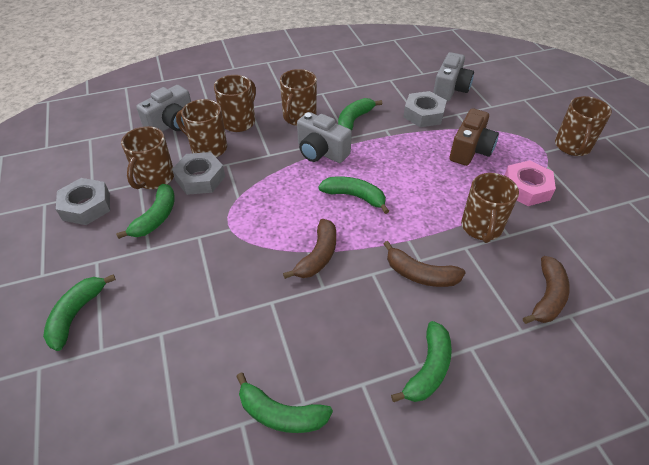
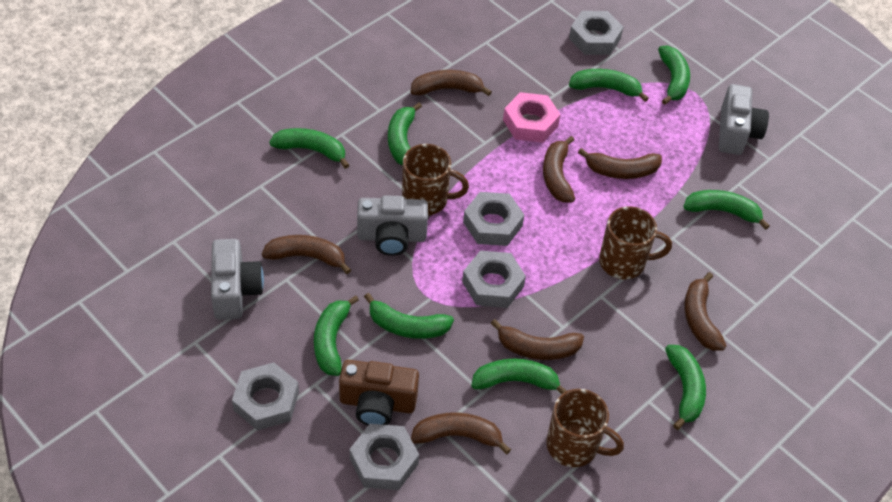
brown banana: 3 -> 7
brown mug: 6 -> 3
green banana: 6 -> 9
grey nut: 3 -> 5

